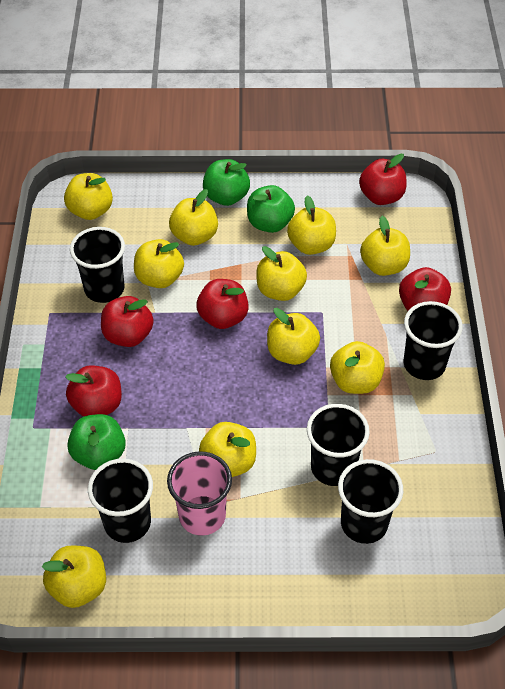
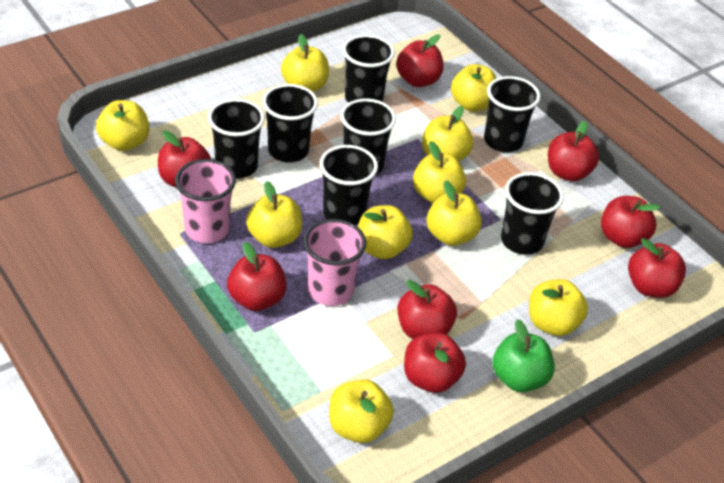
black cup: 5 -> 7
green apple: 3 -> 1
pink cup: 1 -> 2
red apple: 5 -> 8

